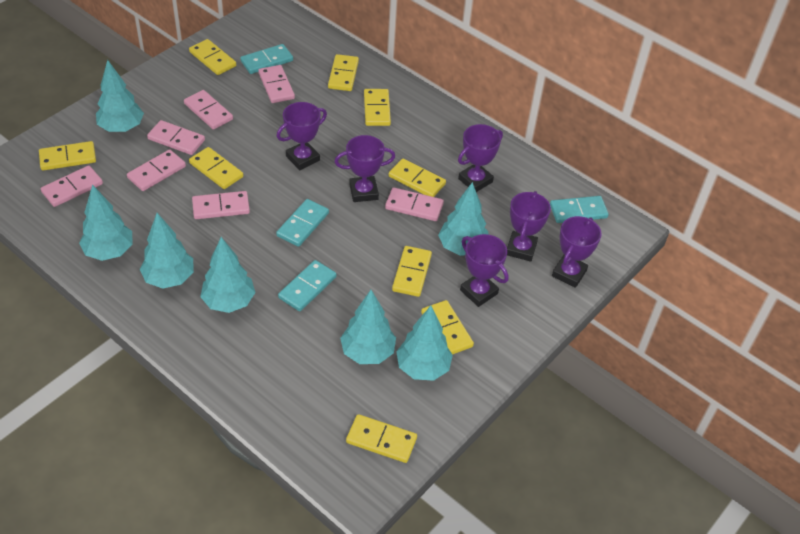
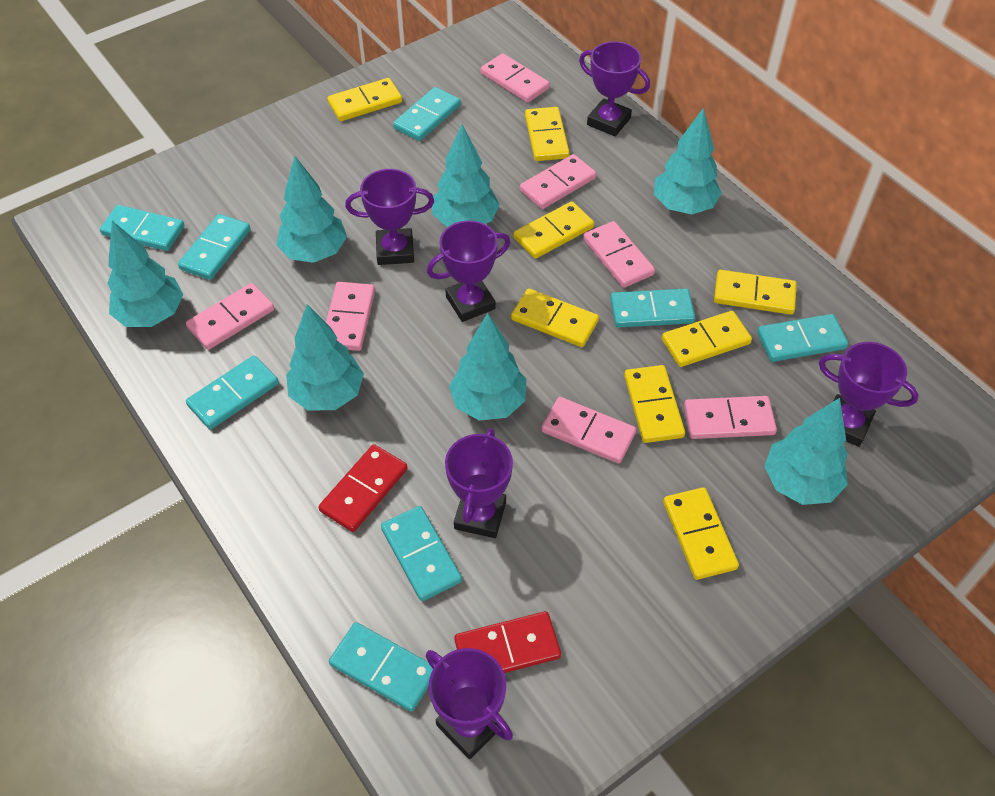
red domino: 0 -> 2
turquoise domino: 4 -> 8
yellow domino: 9 -> 8

